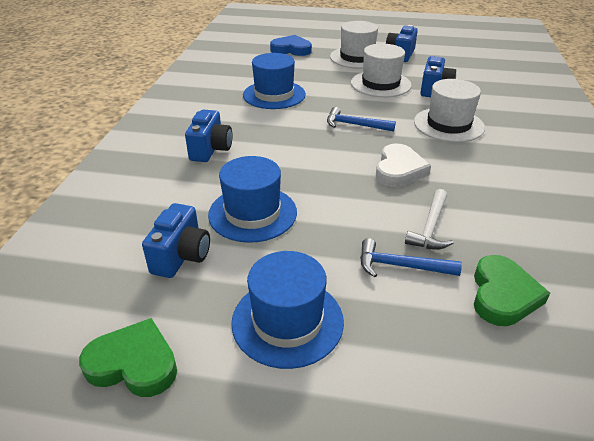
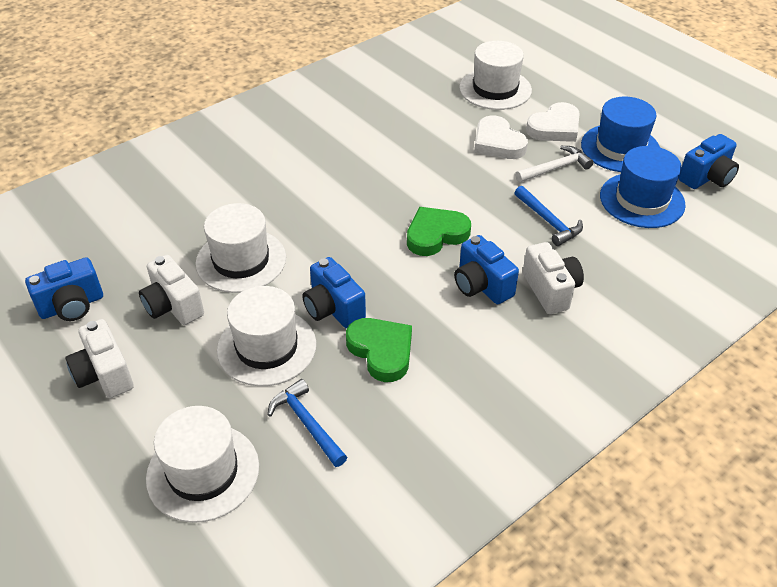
blue hat: 3 -> 2
blue heart: 1 -> 0
white camera: 0 -> 3
white hat: 3 -> 4
white heart: 1 -> 2

